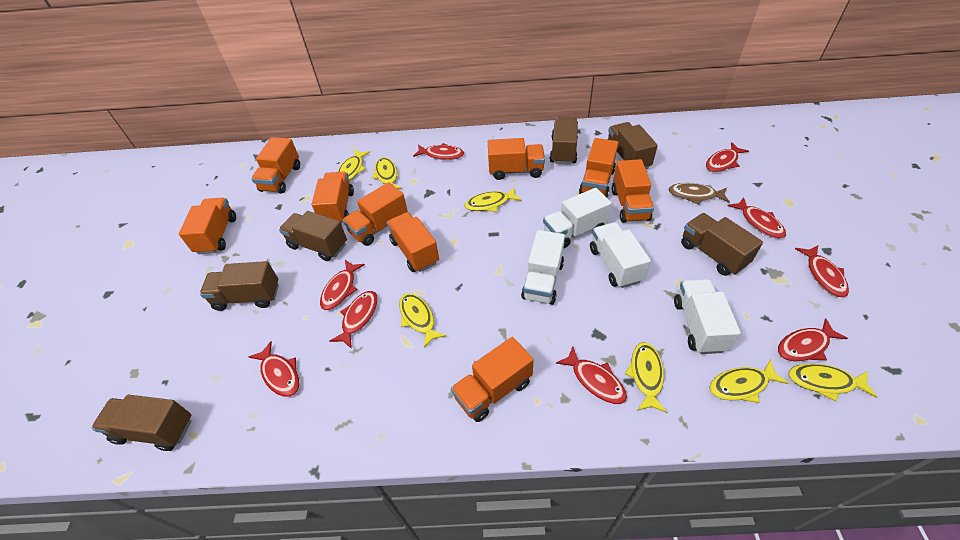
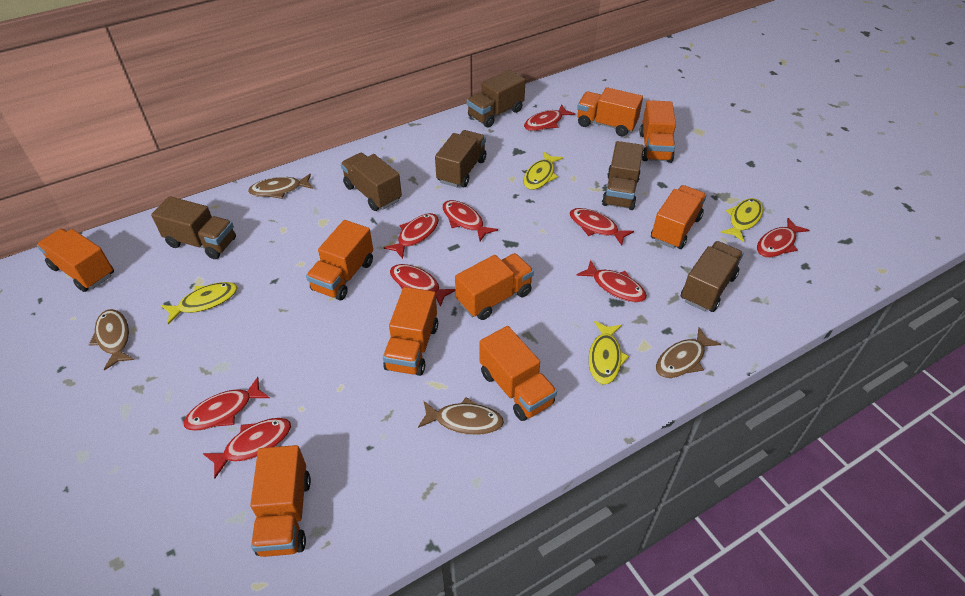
brown fish: 1 -> 4
white truck: 4 -> 0
yellow fish: 7 -> 4

